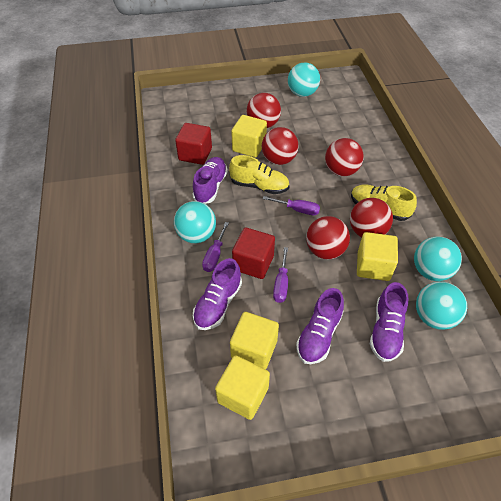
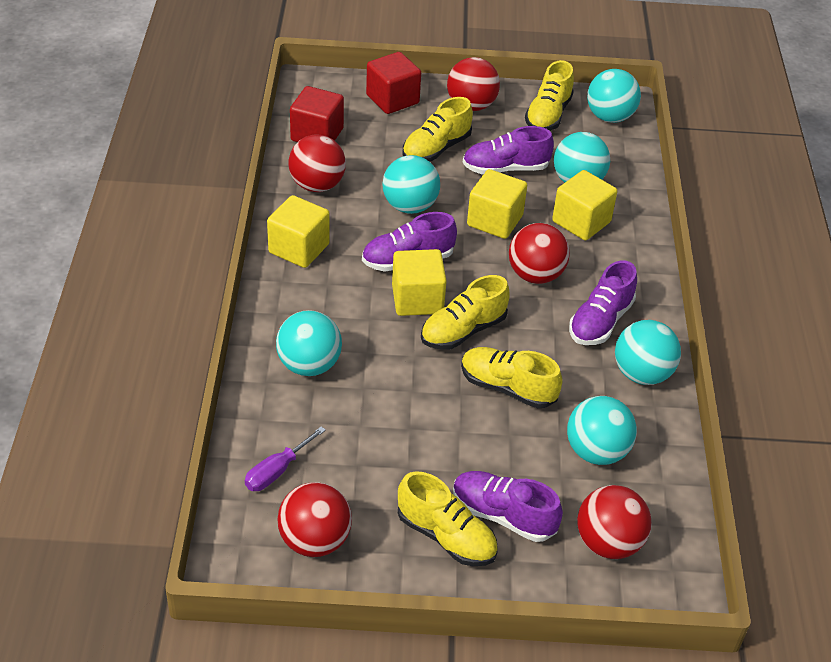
purple screwdriver: 3 -> 1
turquoise ball: 4 -> 6
yellow shoe: 2 -> 5

